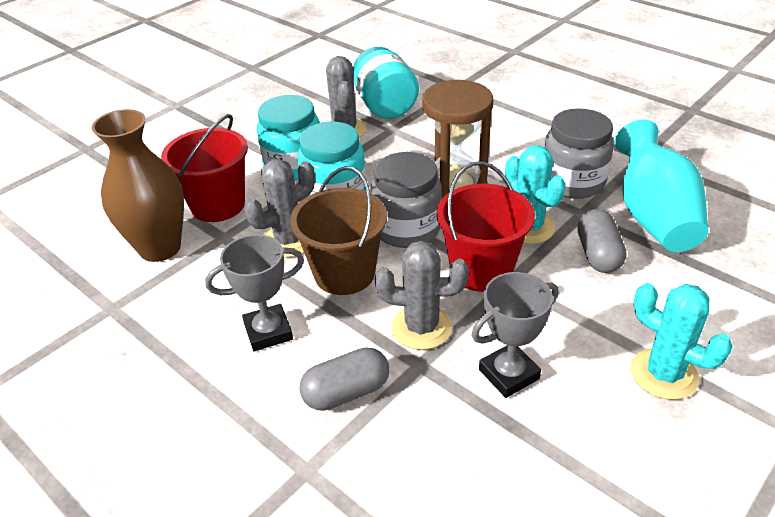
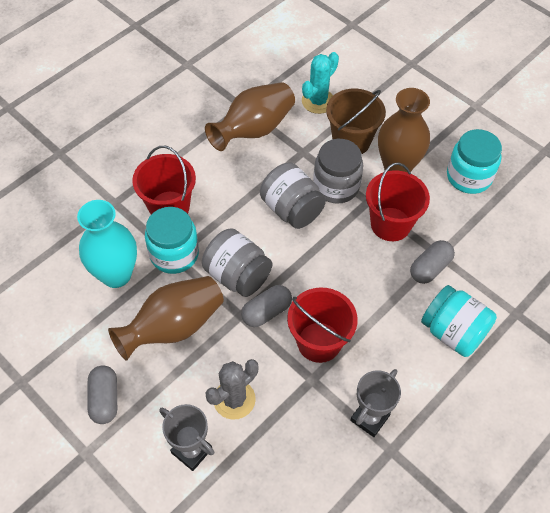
brown hourglass: 1 -> 0
brown vase: 1 -> 3
grey cactus: 3 -> 1
grey capsule: 2 -> 3
grey jar: 2 -> 3
red bucket: 2 -> 3
turquoise cactus: 2 -> 1

